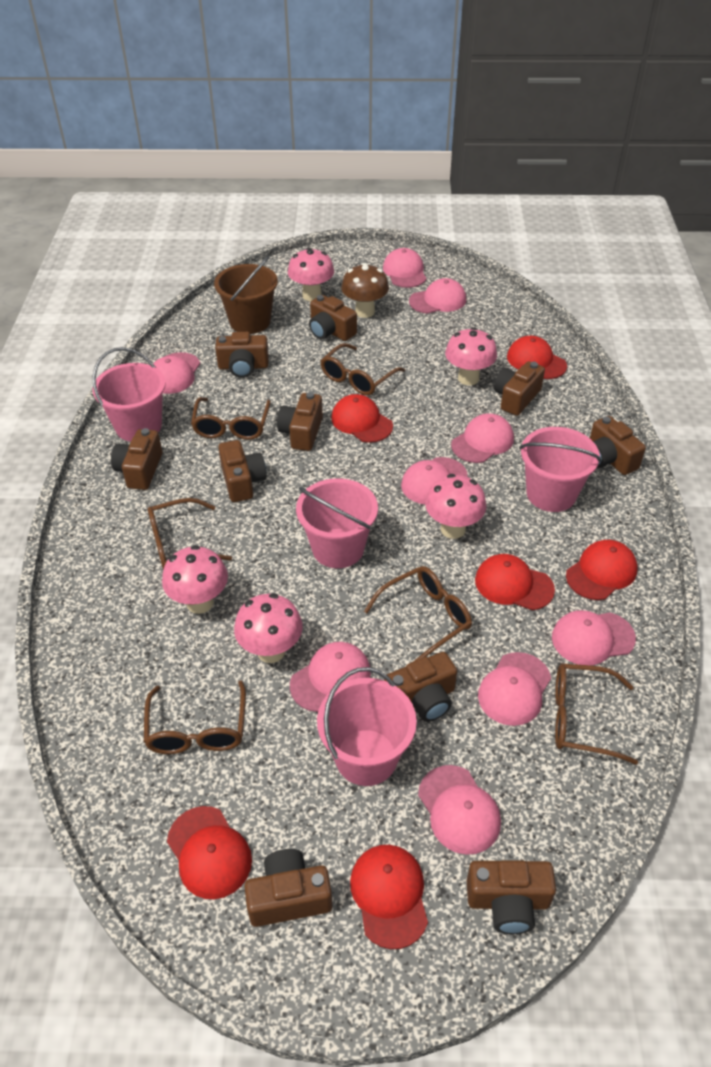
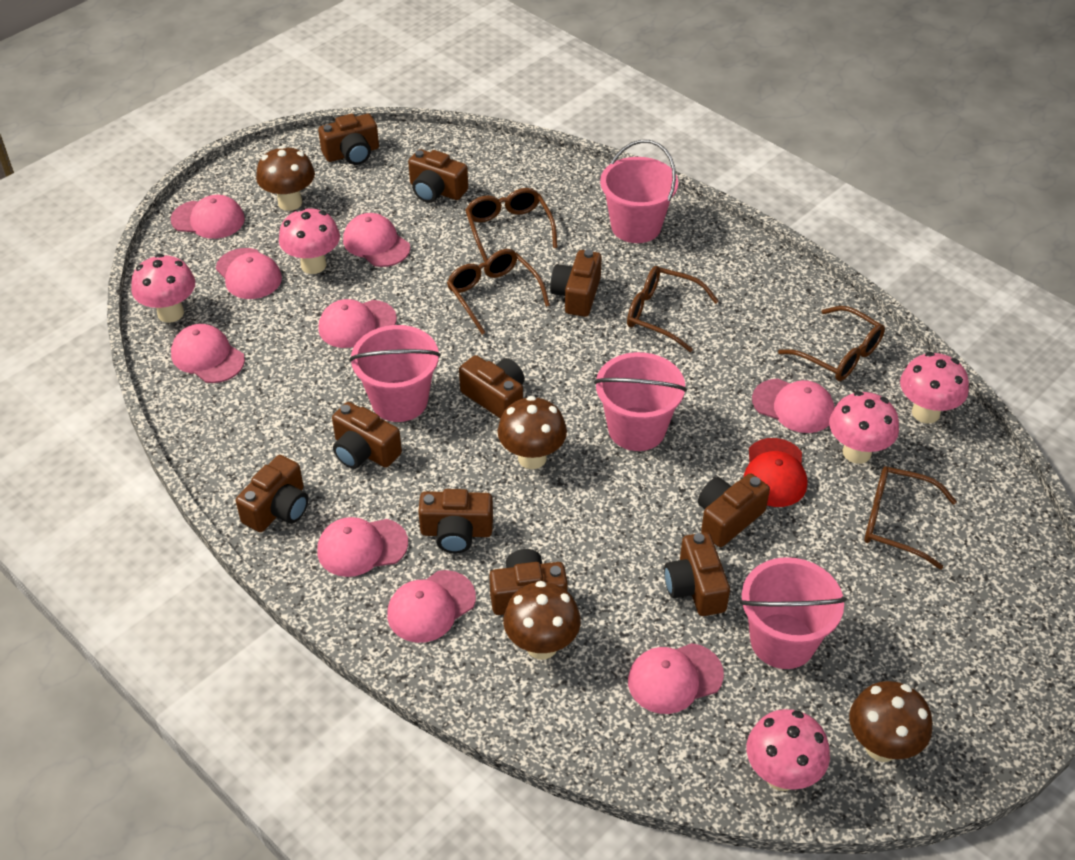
brown bucket: 1 -> 0
brown glasses: 6 -> 5
brown mushroom: 1 -> 4
red cap: 6 -> 1

